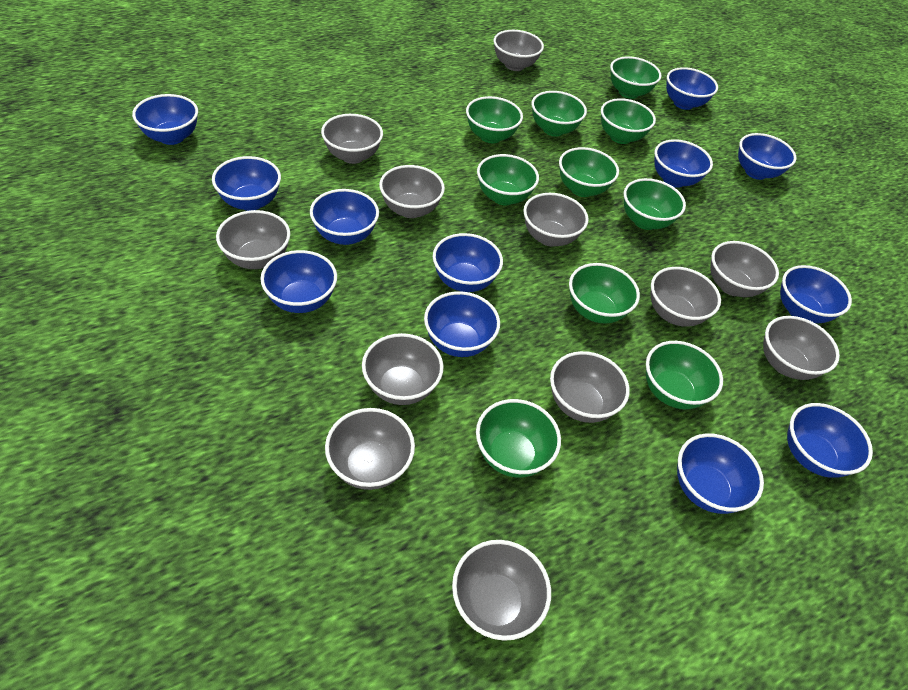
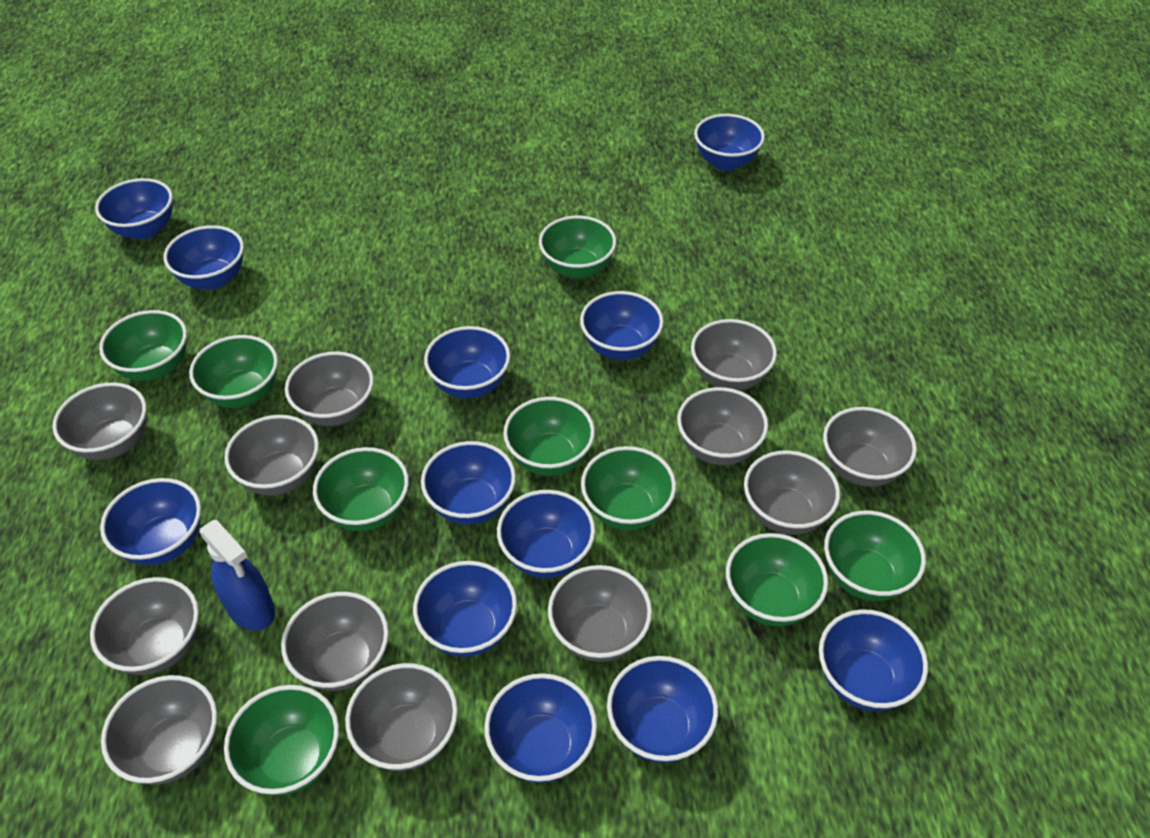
blue spray bottle: 0 -> 1
green bowl: 10 -> 9

